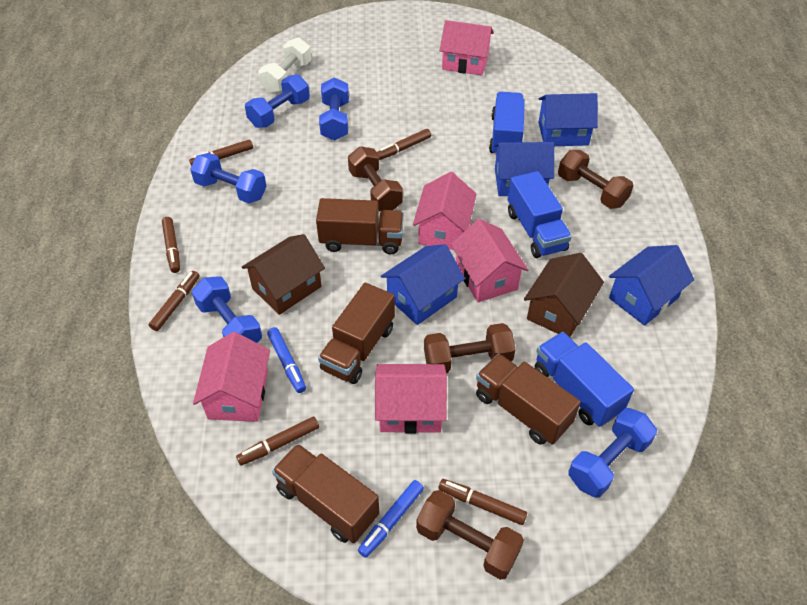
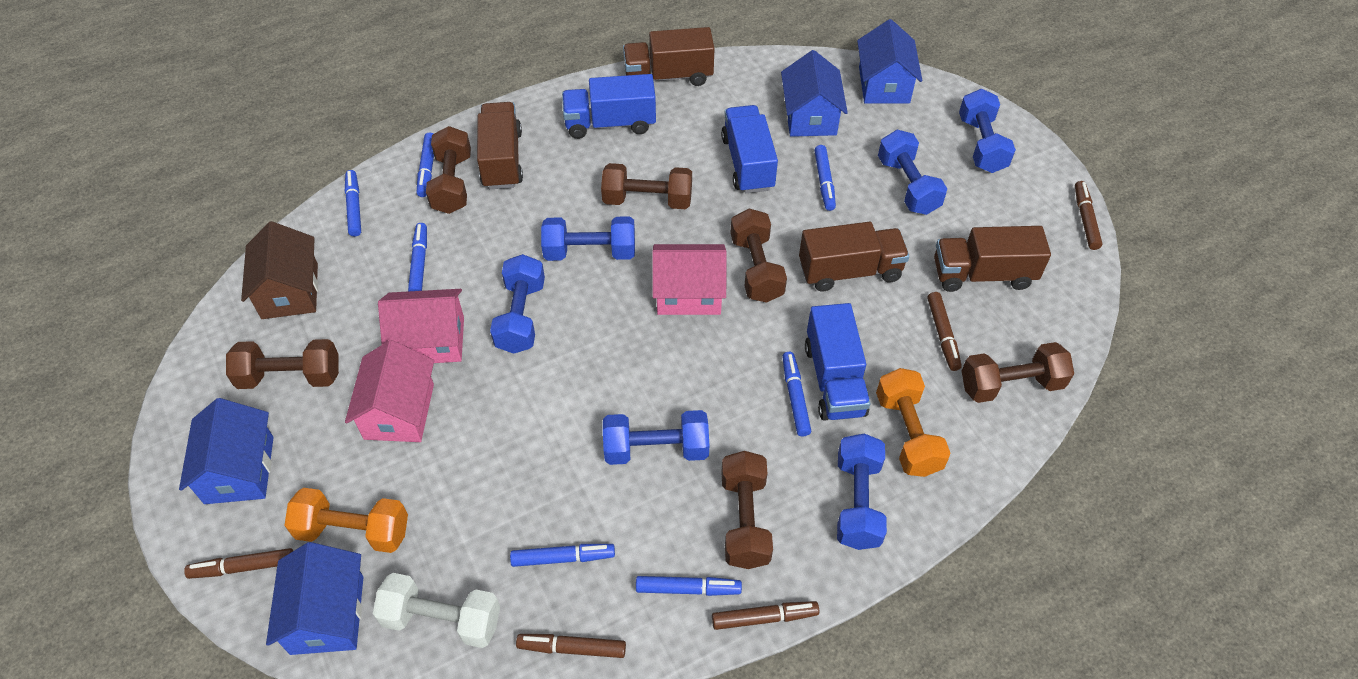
blue dumbbell: 5 -> 6
blue marker: 2 -> 7
brown dumbbell: 4 -> 6
brown house: 2 -> 1
brown marker: 6 -> 5
orange dumbbell: 0 -> 2
pink house: 5 -> 3

